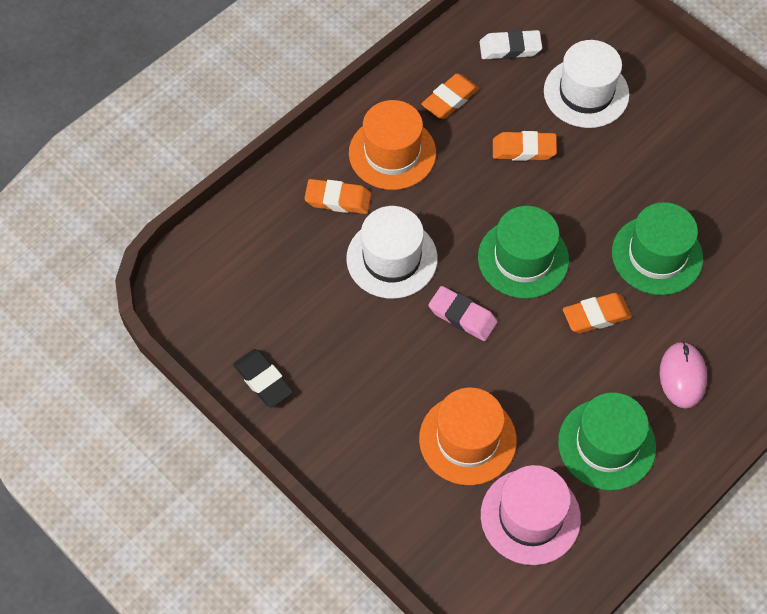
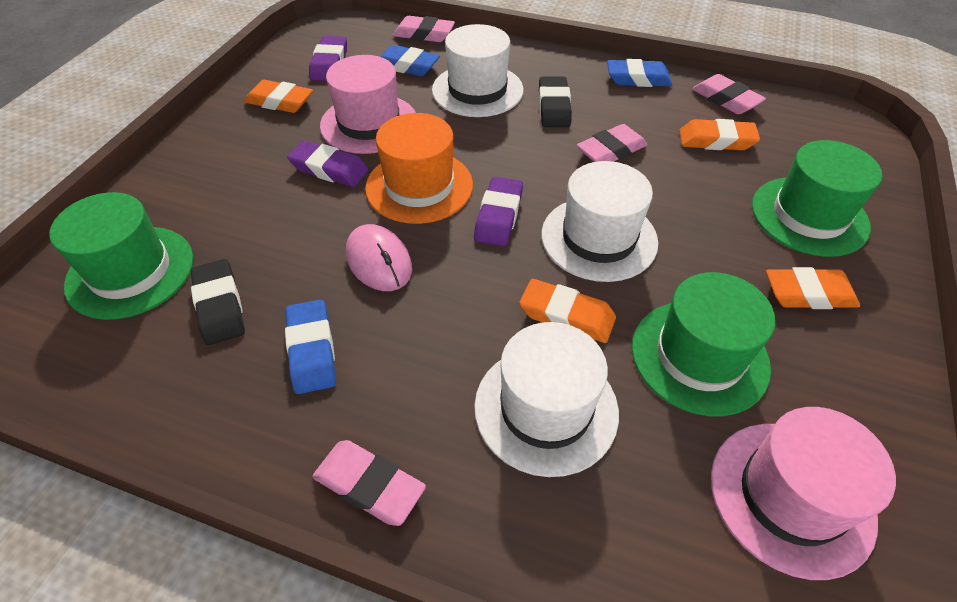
black eraser: 1 -> 2
blue eraser: 0 -> 3
orange hat: 2 -> 1
pink eraser: 1 -> 4
pink hat: 1 -> 2
purple eraser: 0 -> 3
white eraser: 1 -> 0
white hat: 2 -> 3

